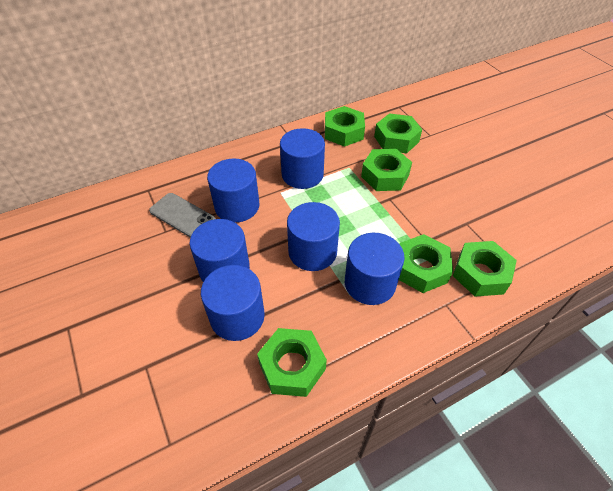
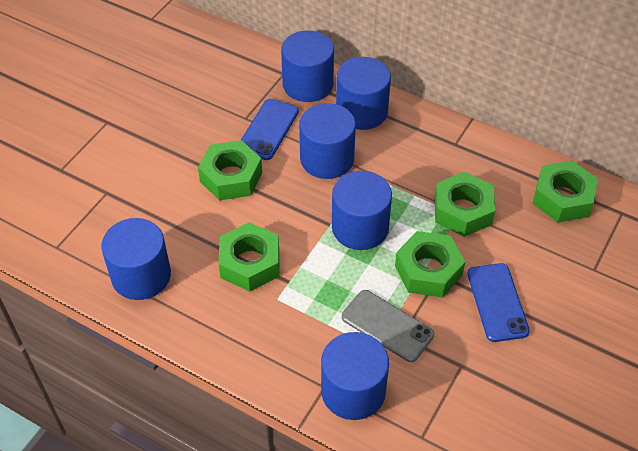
blue phone: 0 -> 2
green nut: 6 -> 5

